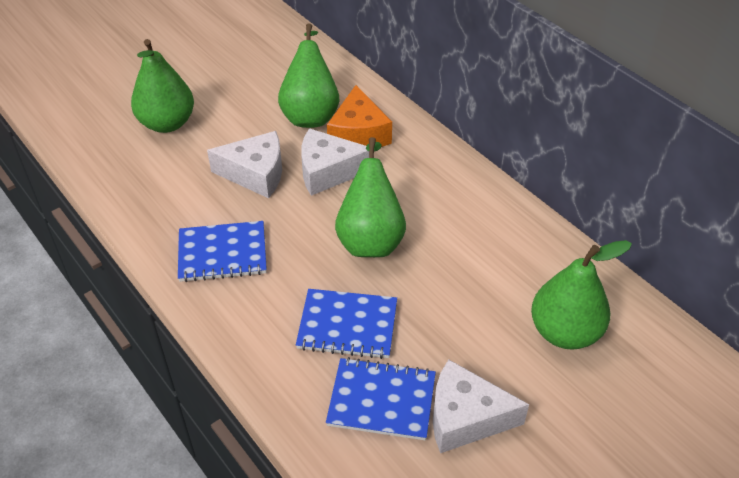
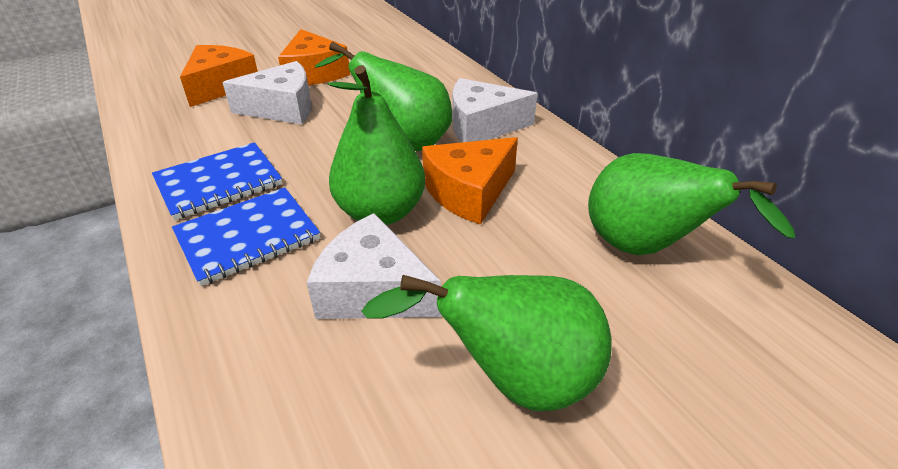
blue notebook: 3 -> 2
orange cheese: 1 -> 3

